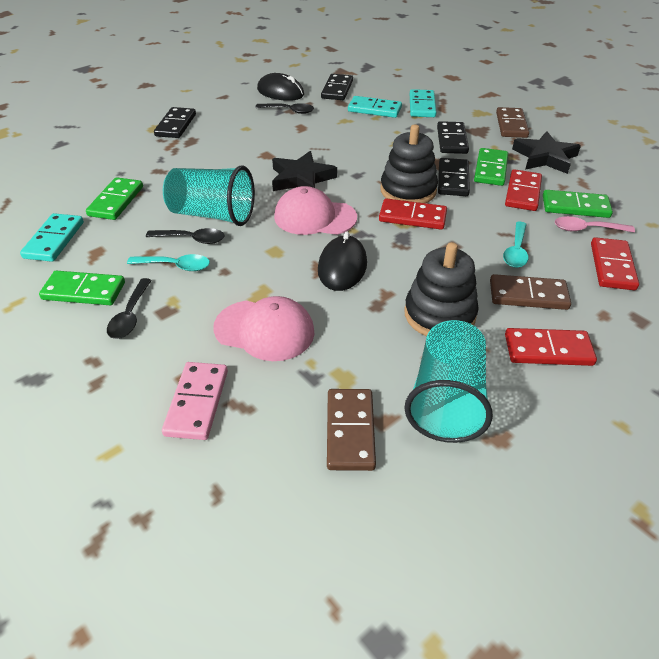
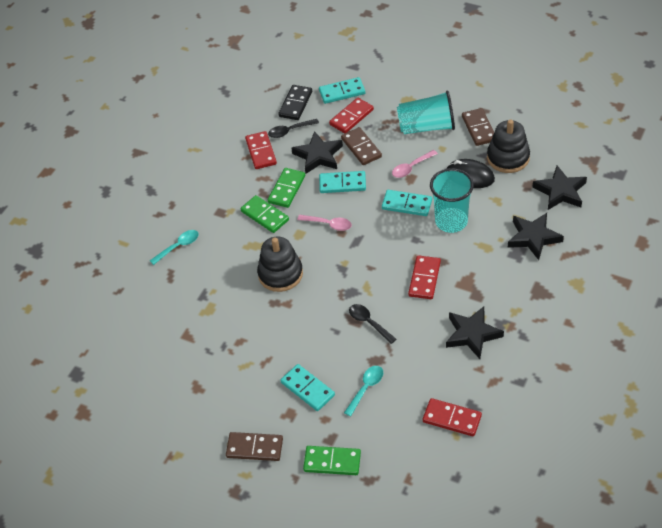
black domino: 4 -> 1
black mouse: 2 -> 1
black spoon: 3 -> 2
black star: 2 -> 4
green domino: 4 -> 3
pink cap: 2 -> 0
pink domino: 1 -> 0
pink spoon: 1 -> 2
turquoise domino: 3 -> 4

